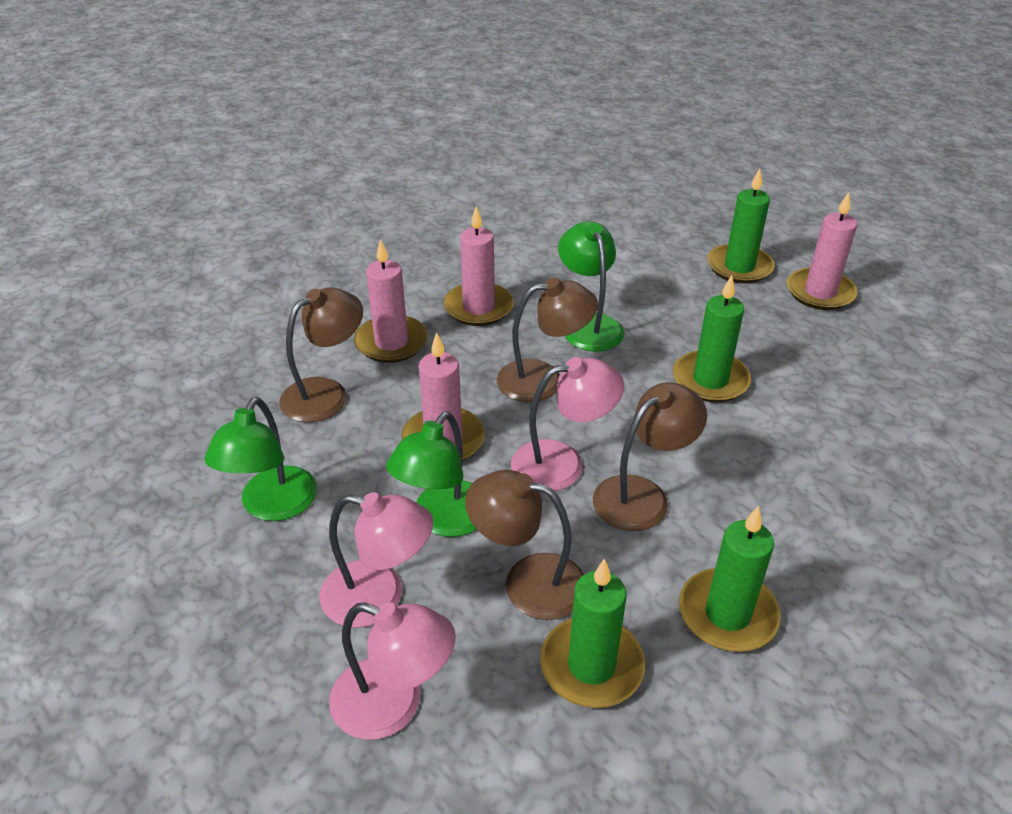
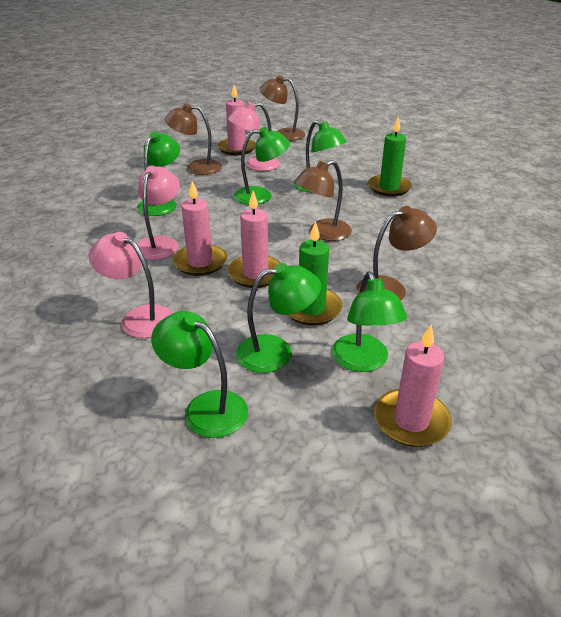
green candle: 4 -> 2
green lamp: 3 -> 6

